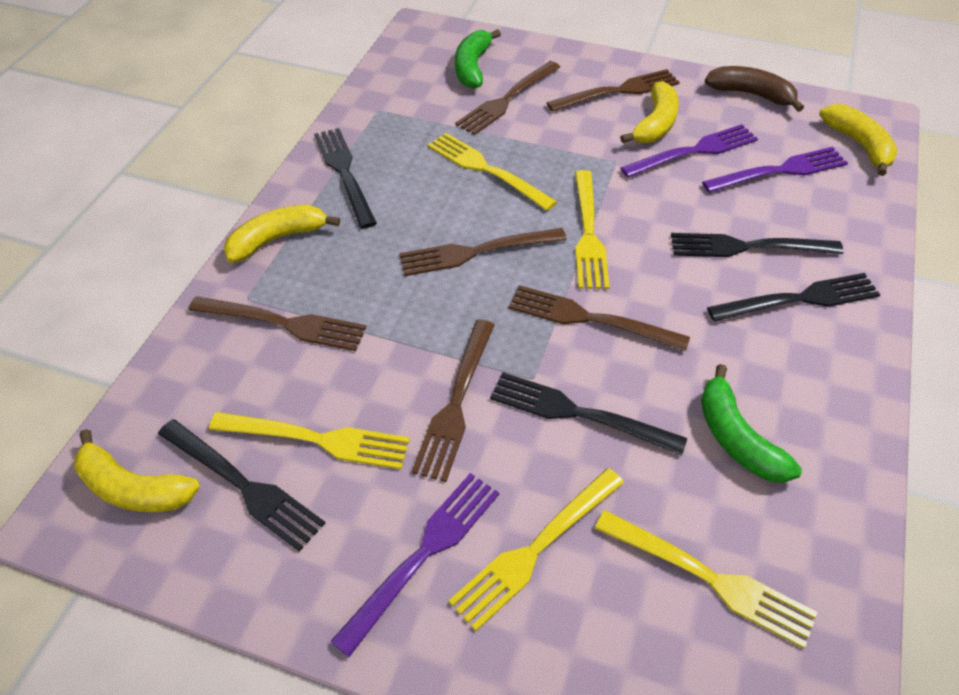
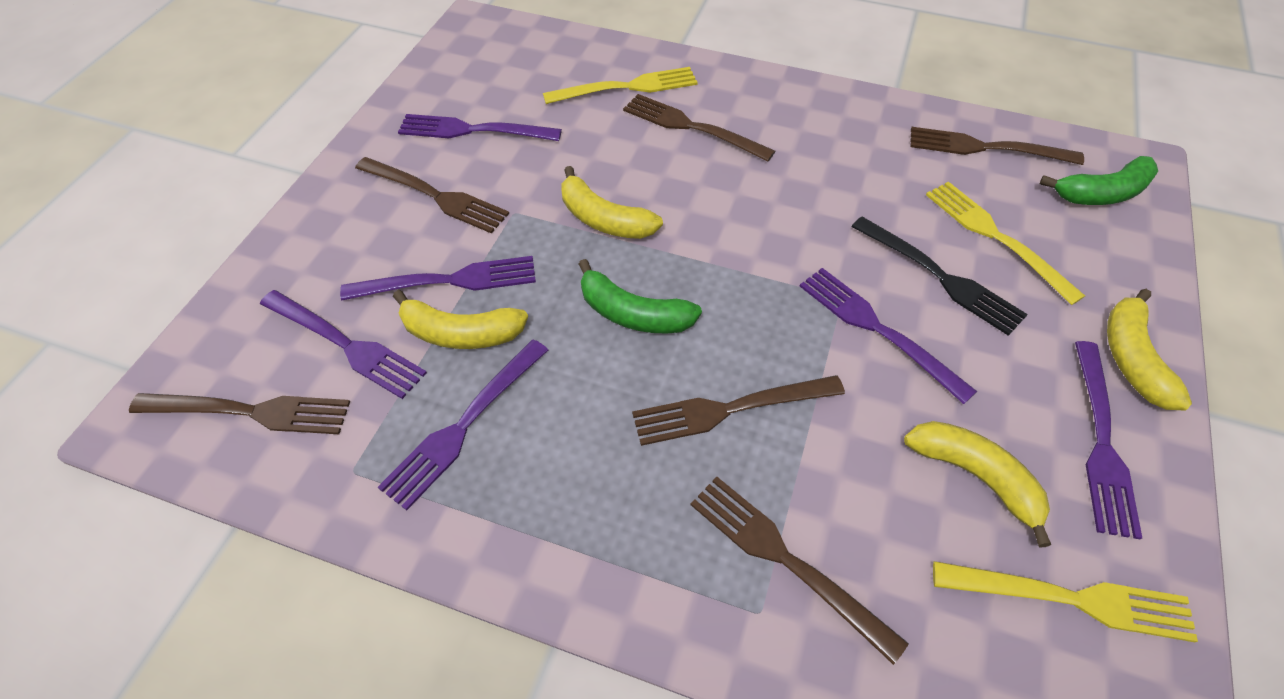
black fork: 5 -> 1
brown banana: 1 -> 0
purple fork: 3 -> 6
yellow fork: 5 -> 3

